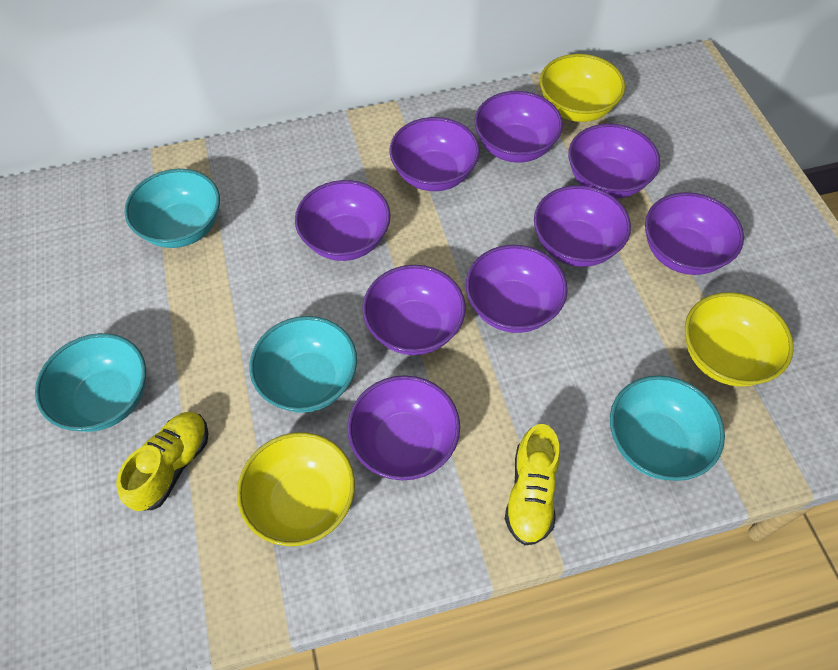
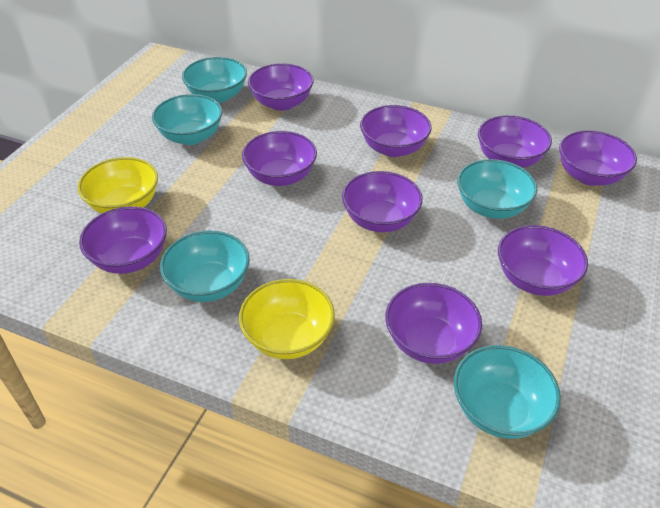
turquoise bowl: 4 -> 5
yellow bowl: 3 -> 2
yellow shoe: 2 -> 0

